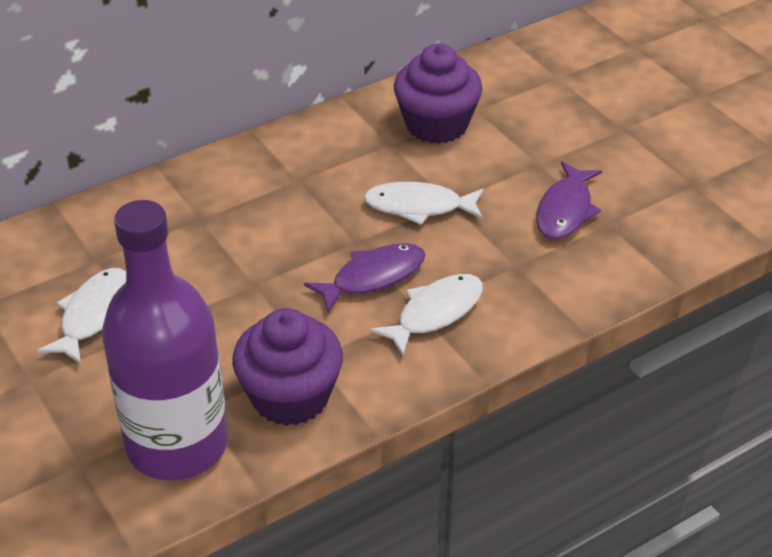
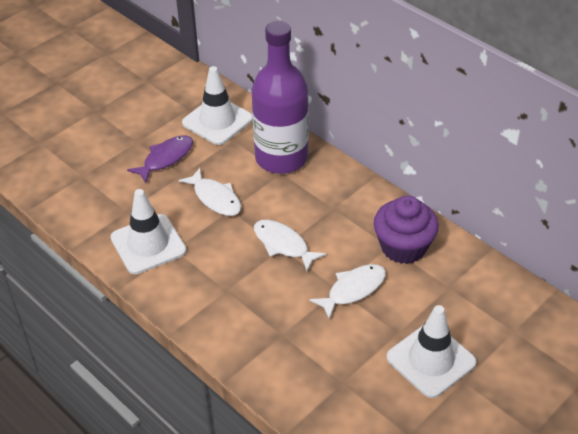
purple cupcake: 2 -> 1
purple fish: 2 -> 1
white traffic cone: 0 -> 3

